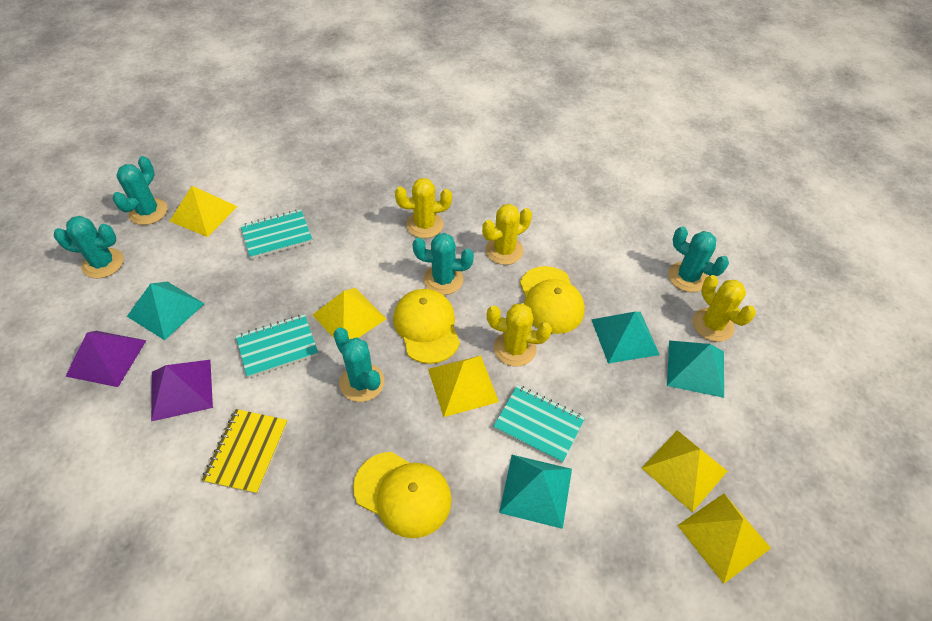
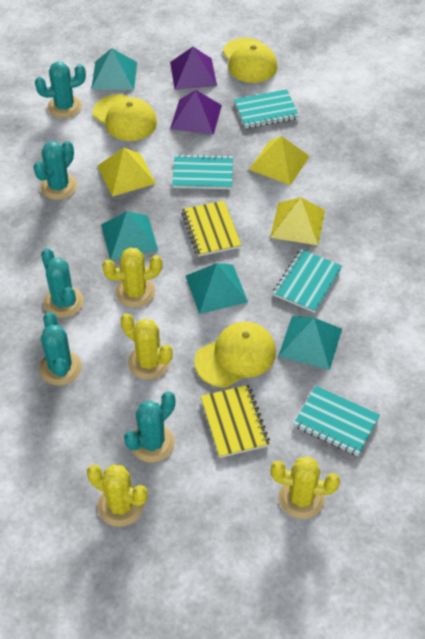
turquoise notebook: 3 -> 4
yellow notebook: 1 -> 2
yellow pyramid: 5 -> 3

